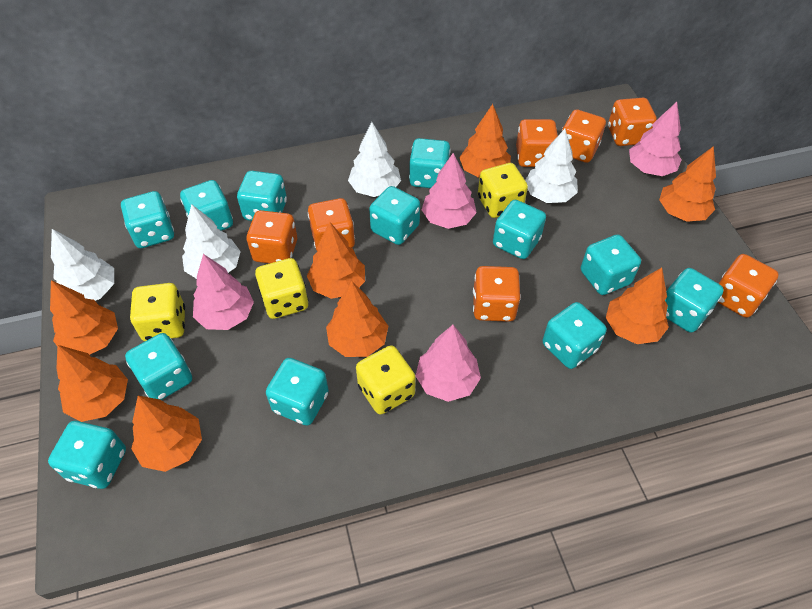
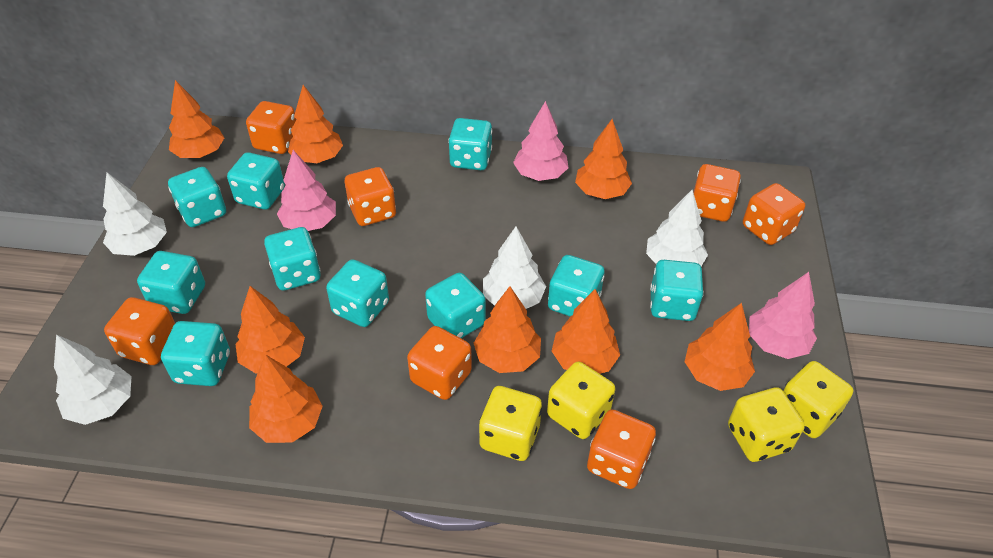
pink tree: 4 -> 3
turquoise dice: 12 -> 10

